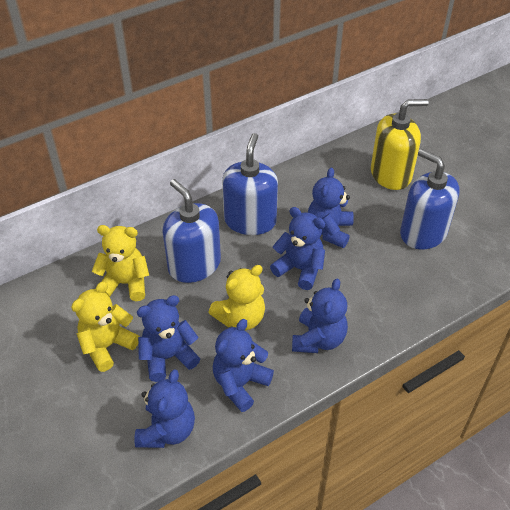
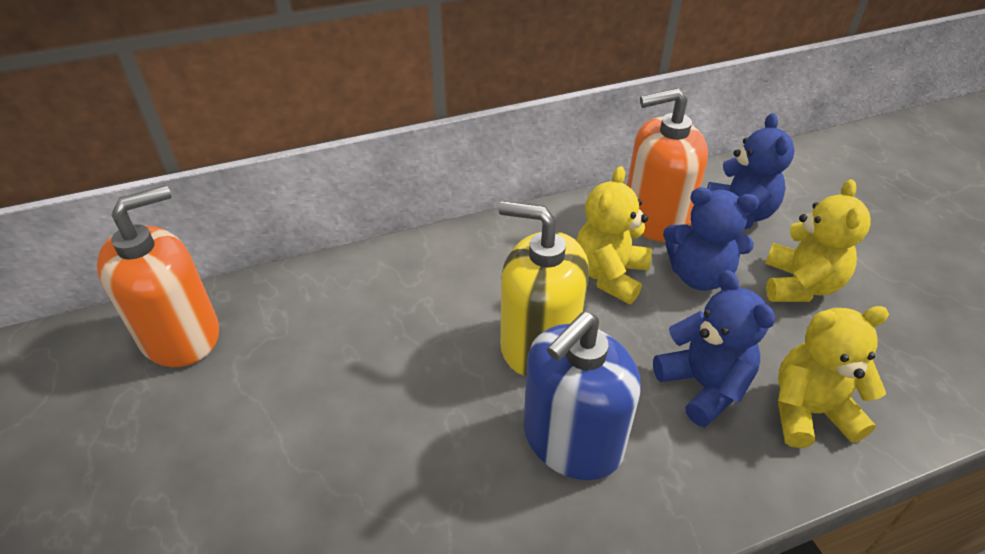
blue soap dispenser: 3 -> 1
blue teddy bear: 6 -> 3
orange soap dispenser: 0 -> 2

